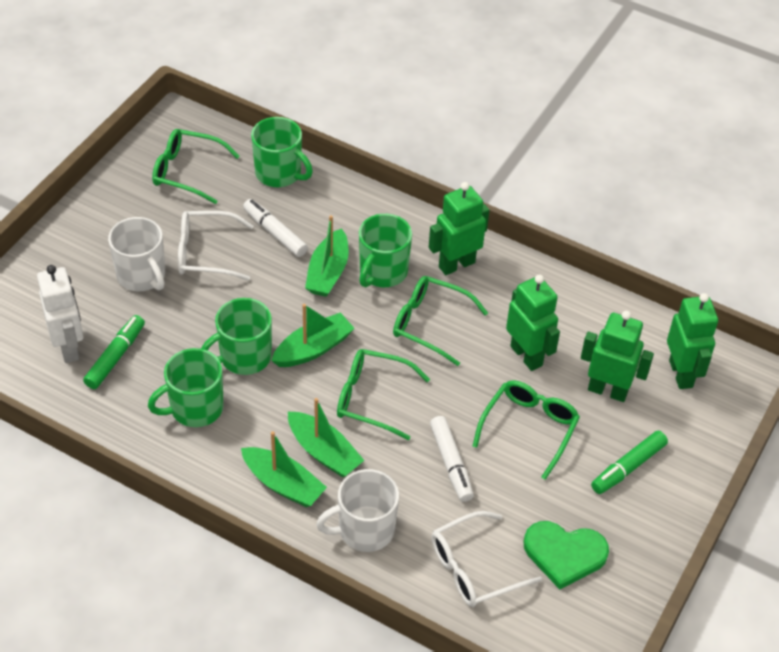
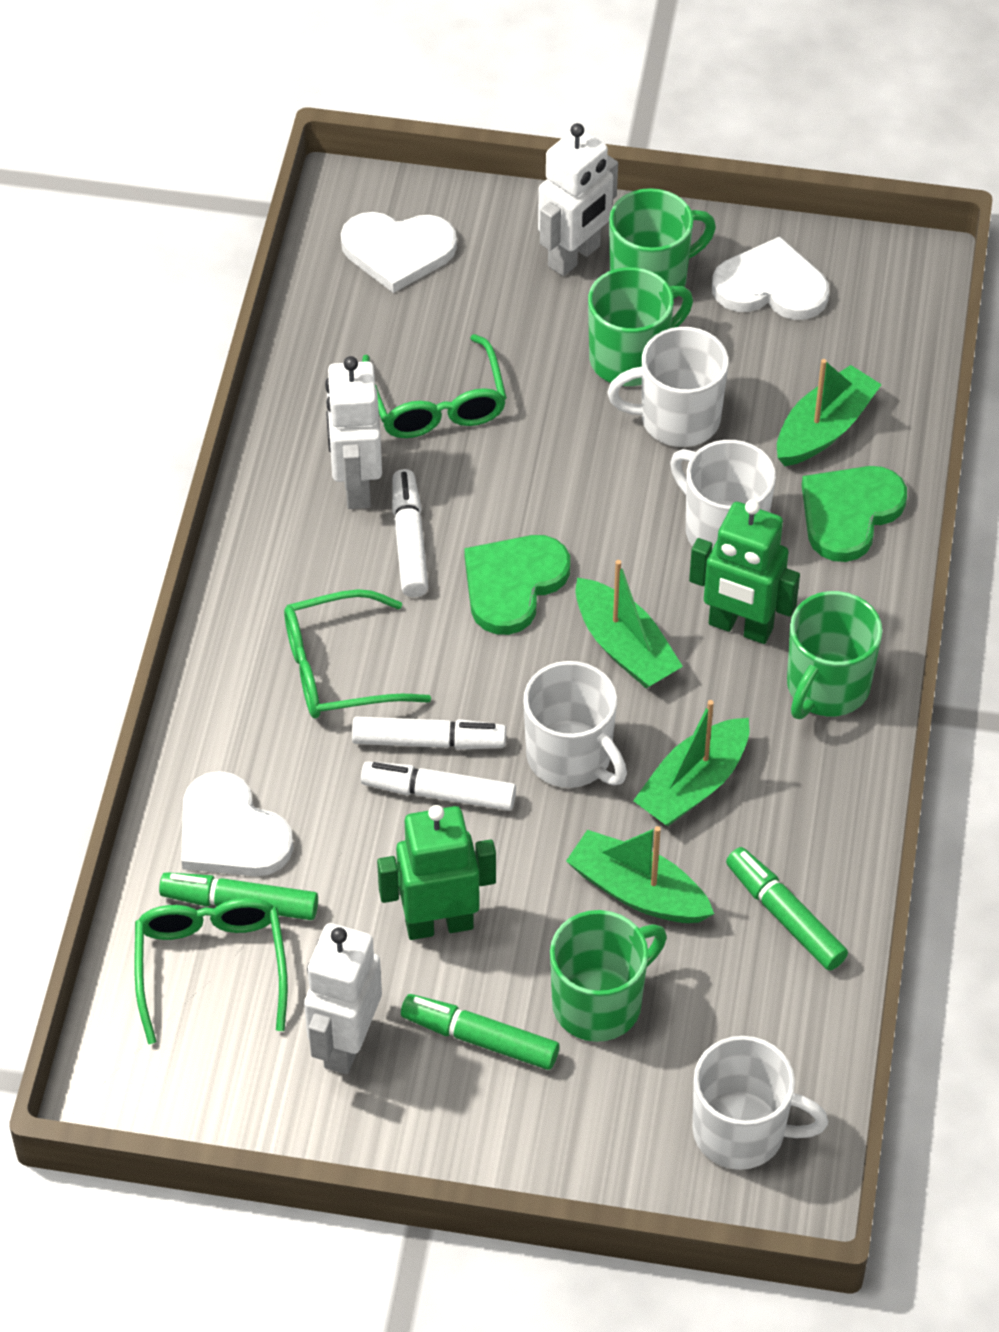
green glasses: 4 -> 3
green heart: 1 -> 2
green marker: 2 -> 3
green robot: 4 -> 2
white glasses: 2 -> 0
white heart: 0 -> 3
white marker: 2 -> 3
white mug: 2 -> 4
white robot: 1 -> 3

